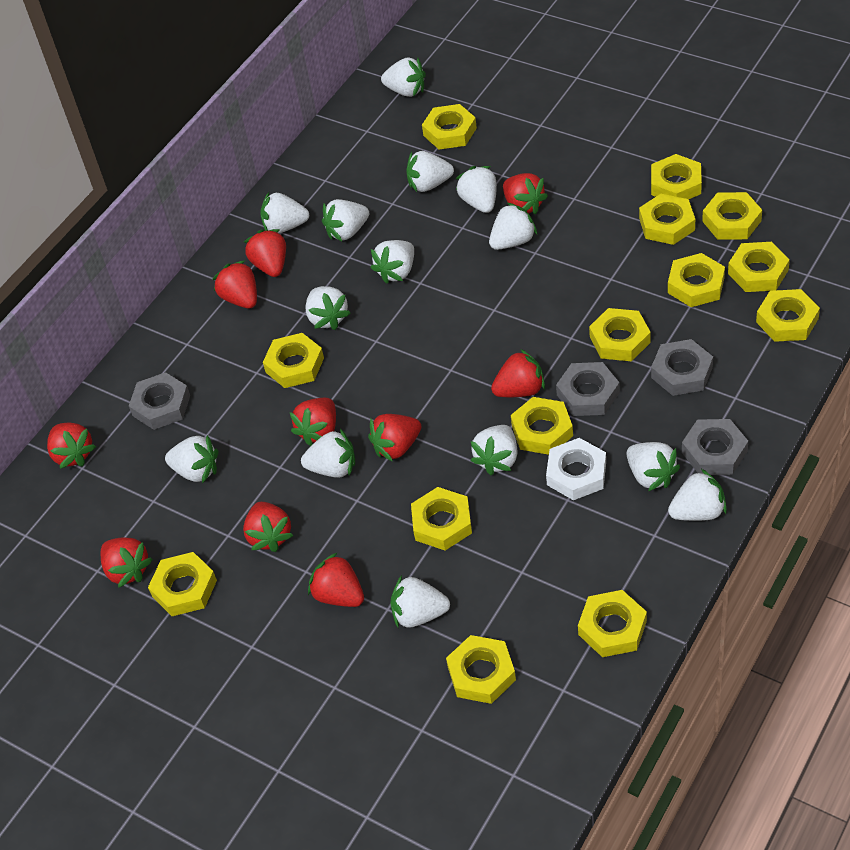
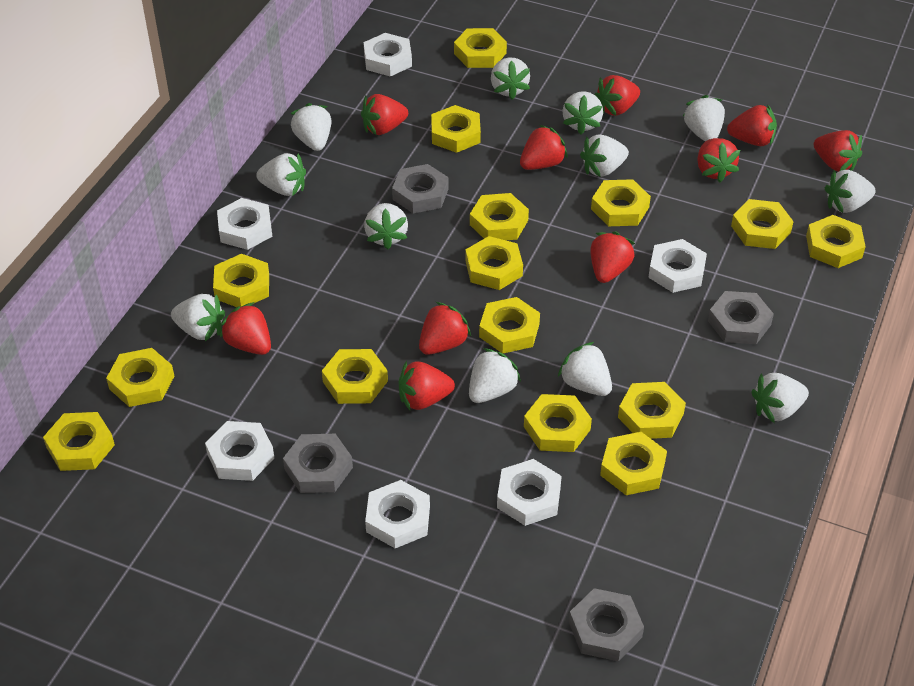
white nut: 1 -> 6
white strawberry: 14 -> 12
yellow nut: 14 -> 15

